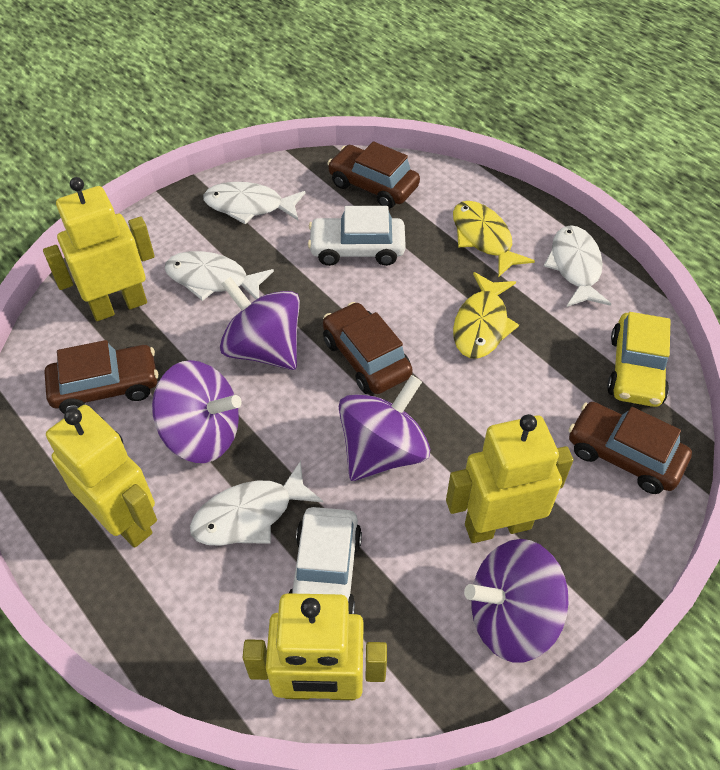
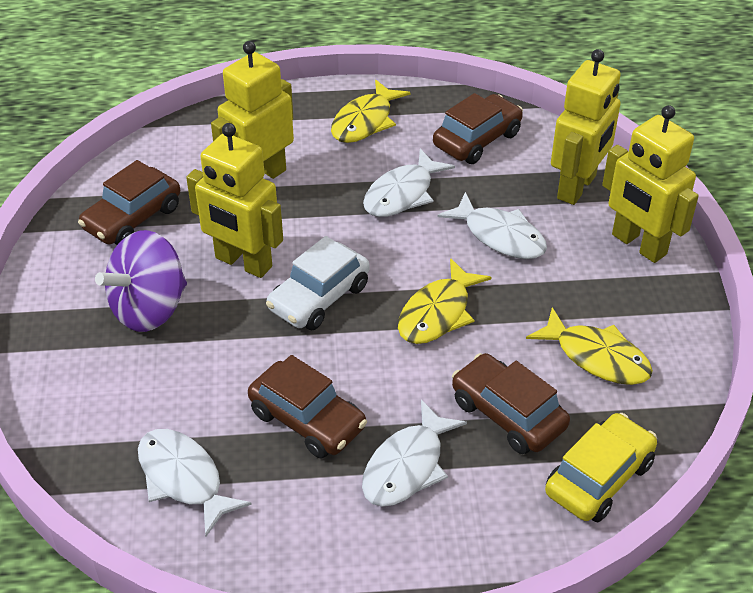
purple spinning top: 4 -> 1
white car: 2 -> 1
yellow fish: 2 -> 3

